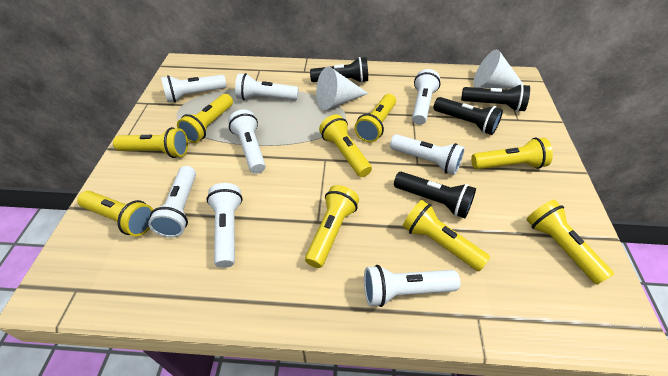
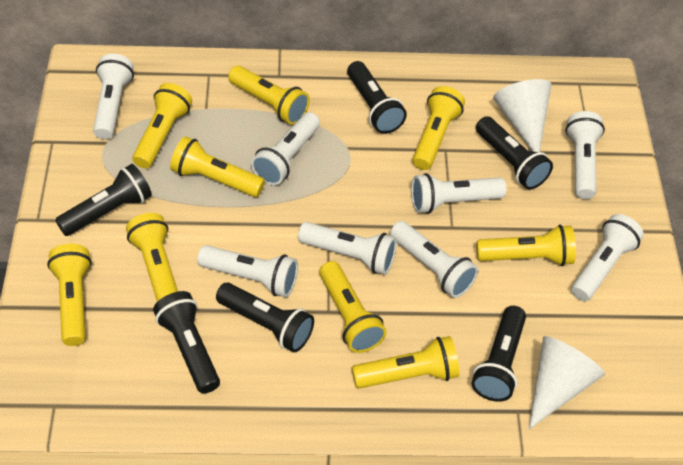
black flashlight: 4 -> 6

